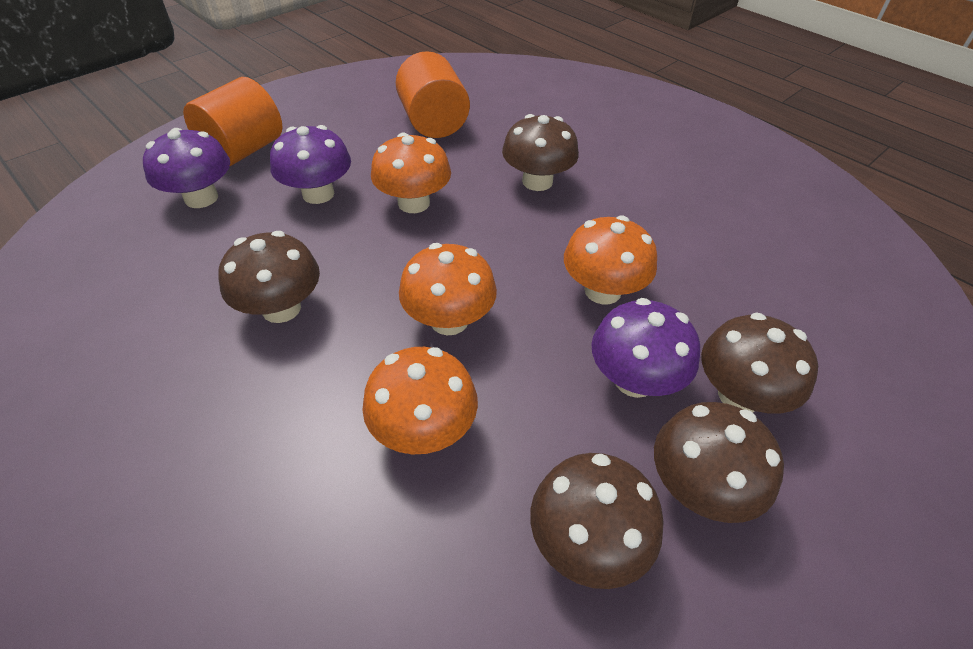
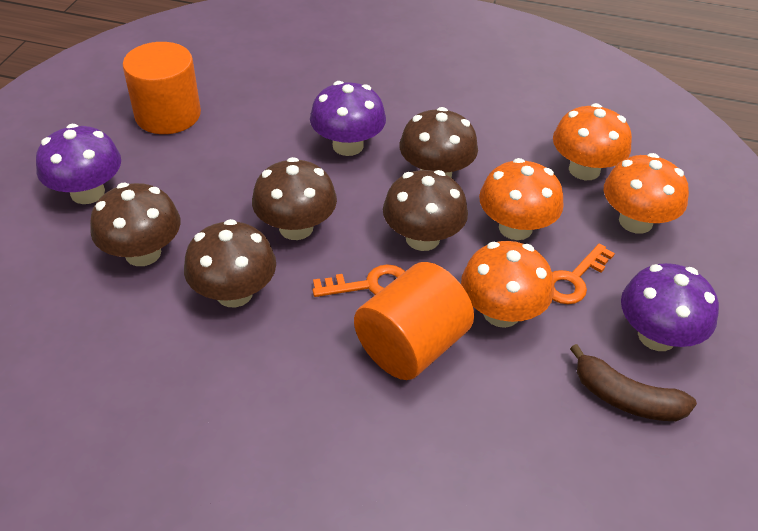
brown banana: 0 -> 1
orange key: 0 -> 2

